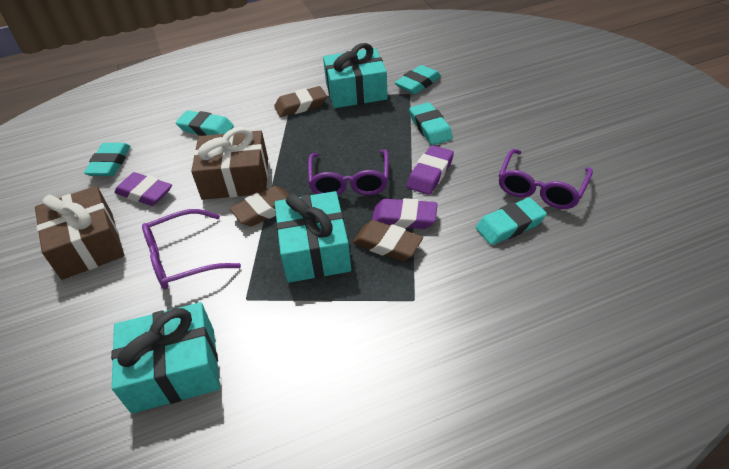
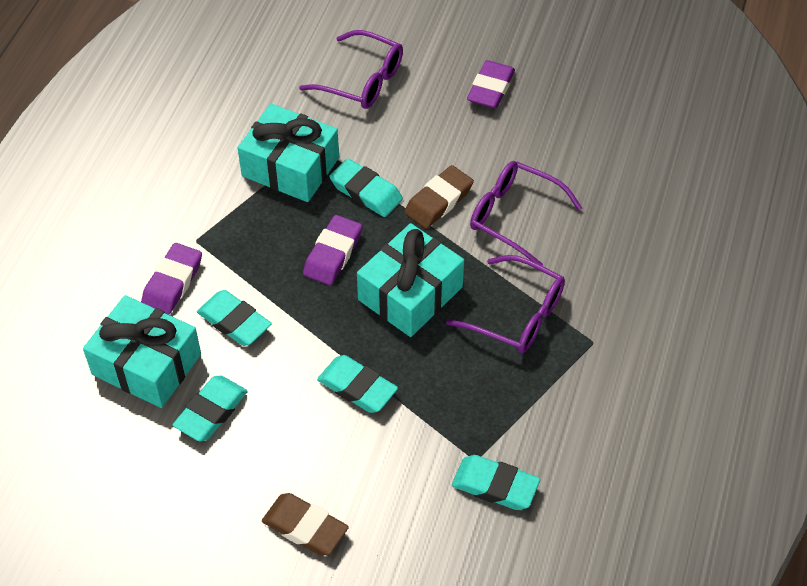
brown eraser: 3 -> 2
brown gift: 2 -> 0

